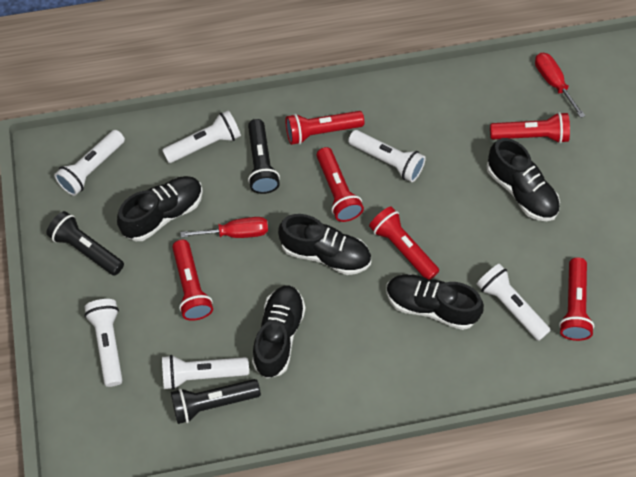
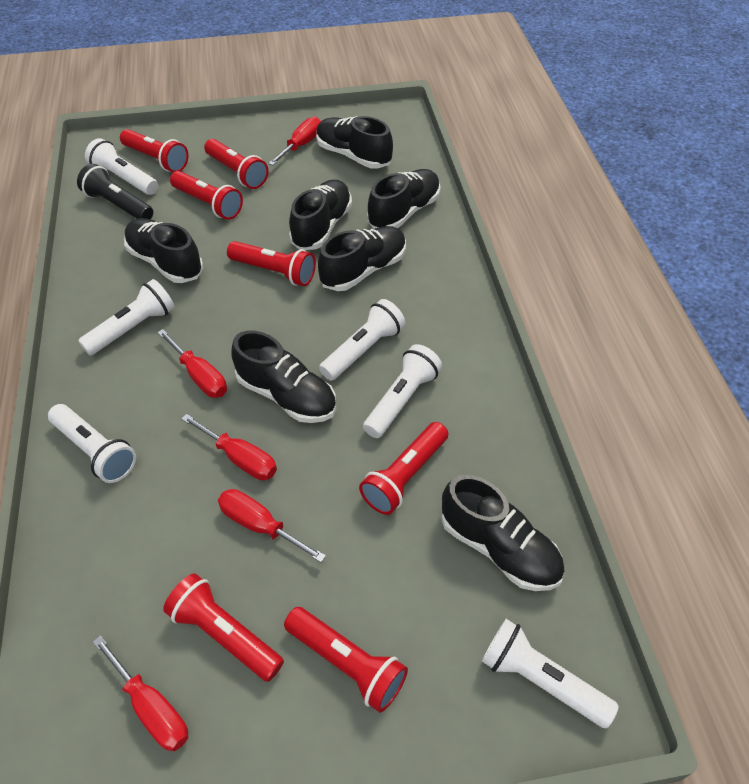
black flashlight: 3 -> 1
black shoe: 5 -> 7
red flashlight: 6 -> 7
red screwdriver: 2 -> 5

